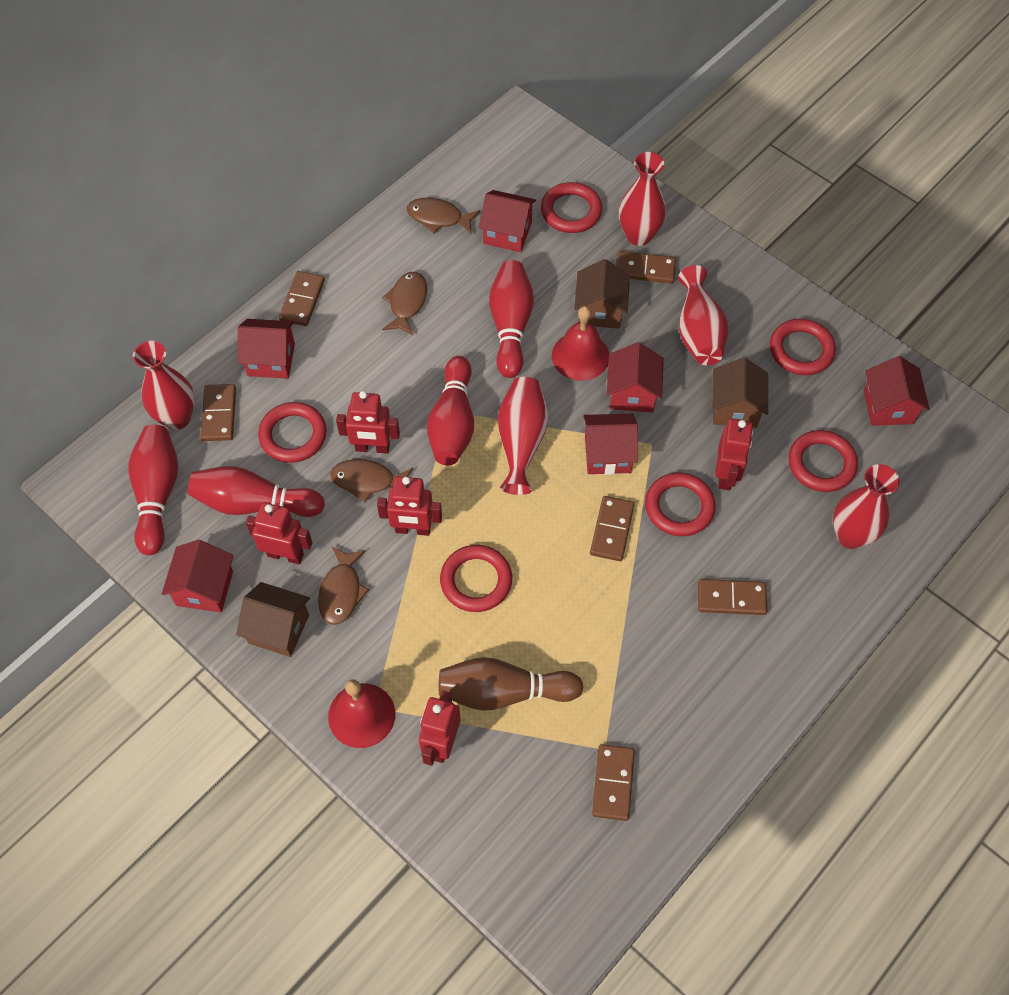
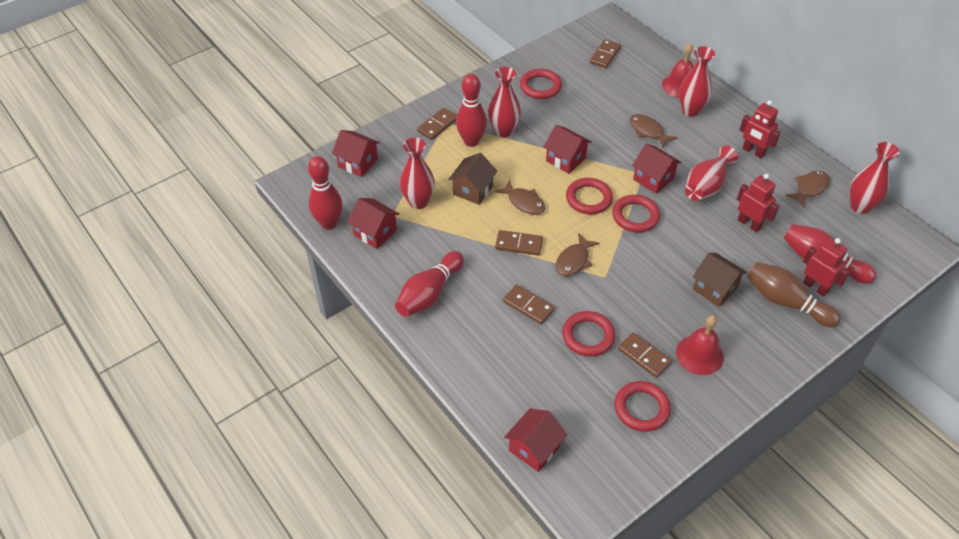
brown domino: 6 -> 5
brown house: 3 -> 2
red house: 6 -> 5
red ring: 6 -> 5
red robot: 5 -> 3

